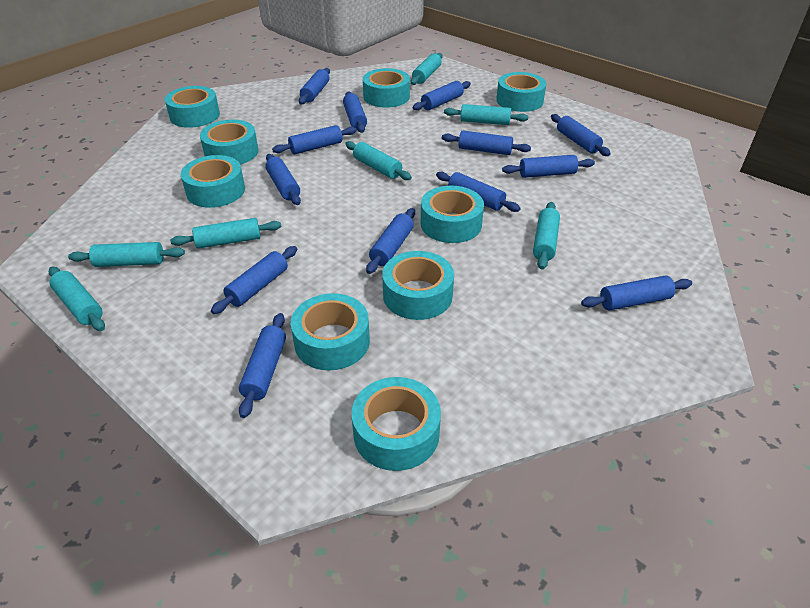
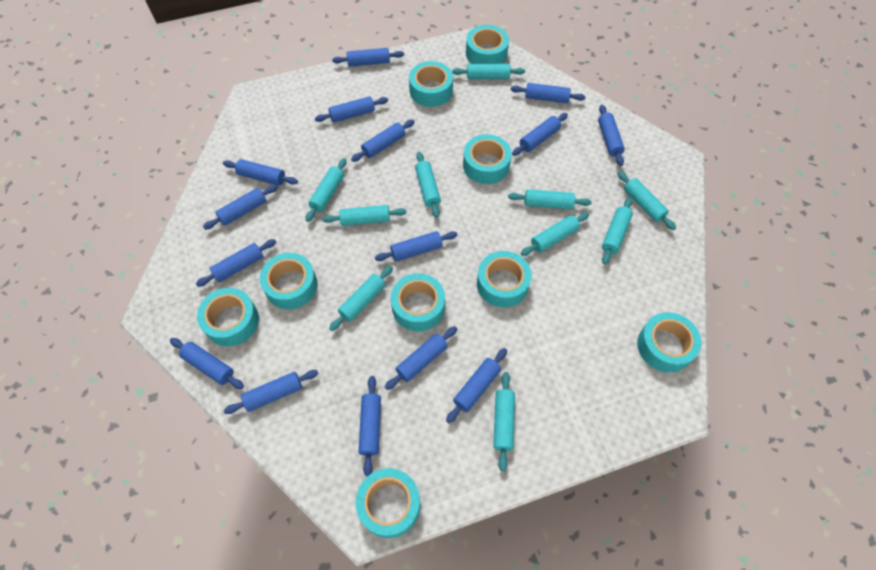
blue rolling pin: 13 -> 15
turquoise rolling pin: 7 -> 10

